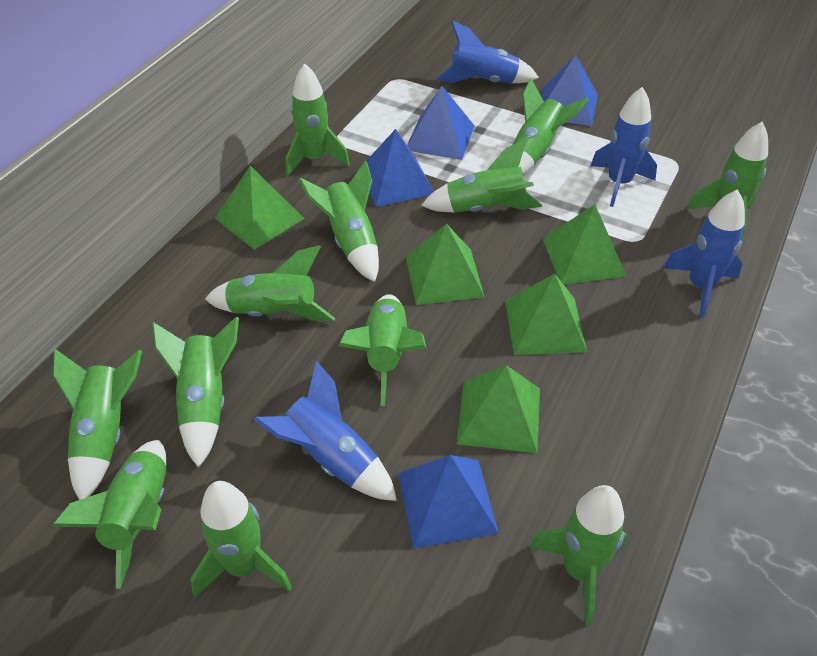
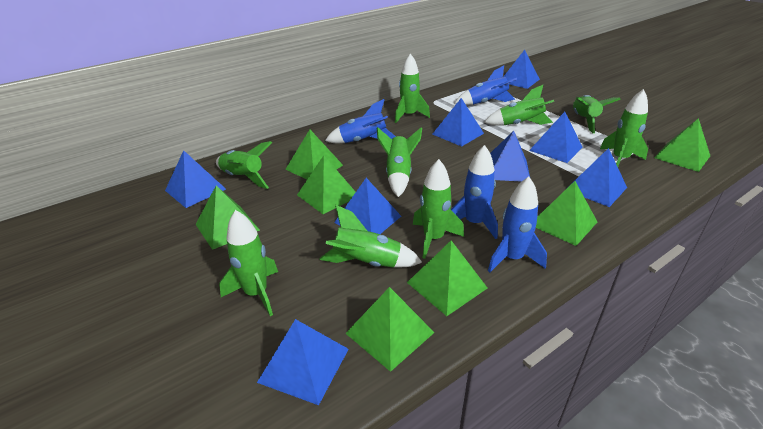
blue pyramid: 4 -> 8
green pyramid: 5 -> 7
green rocket: 12 -> 9

